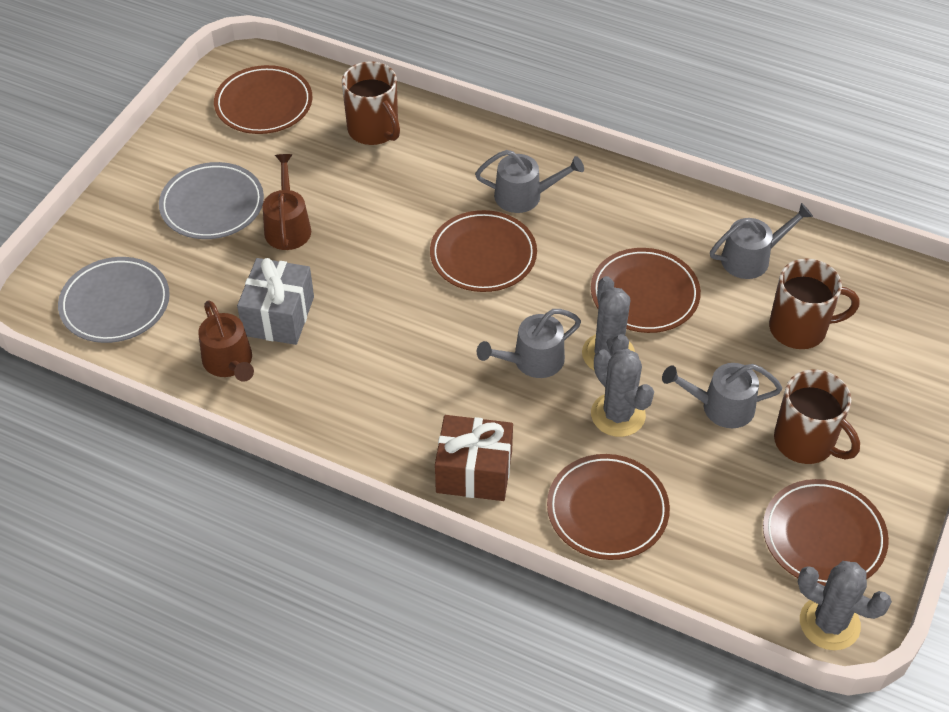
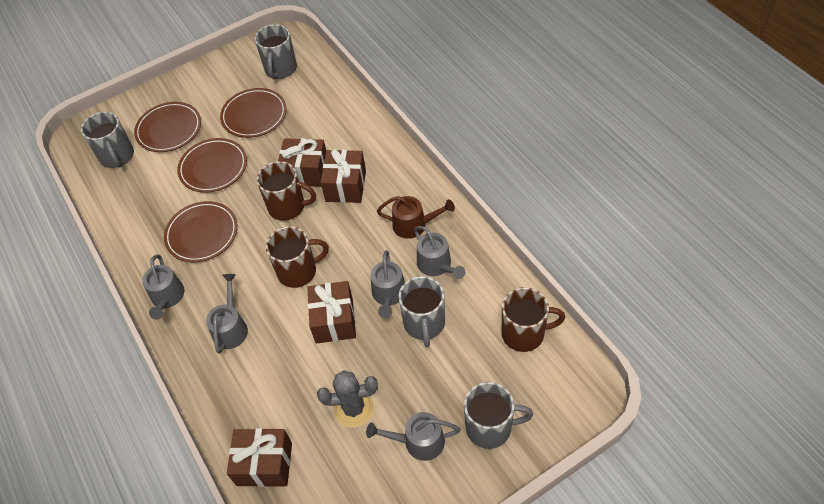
brown gift: 1 -> 4
brown plate: 5 -> 4
brown watering can: 2 -> 1
grey cactus: 3 -> 1
grey gift: 1 -> 0
grey mug: 0 -> 4
grey plate: 2 -> 0
grey watering can: 4 -> 5

